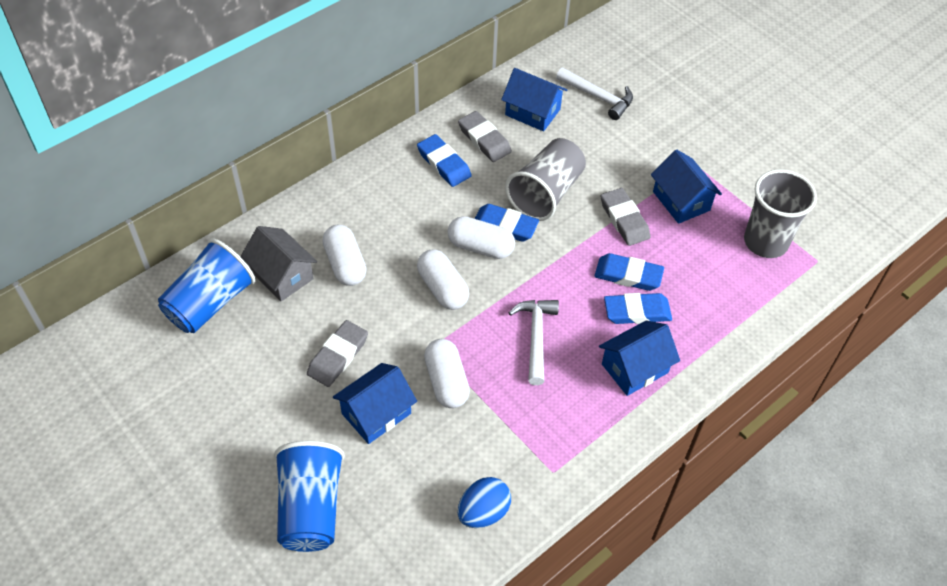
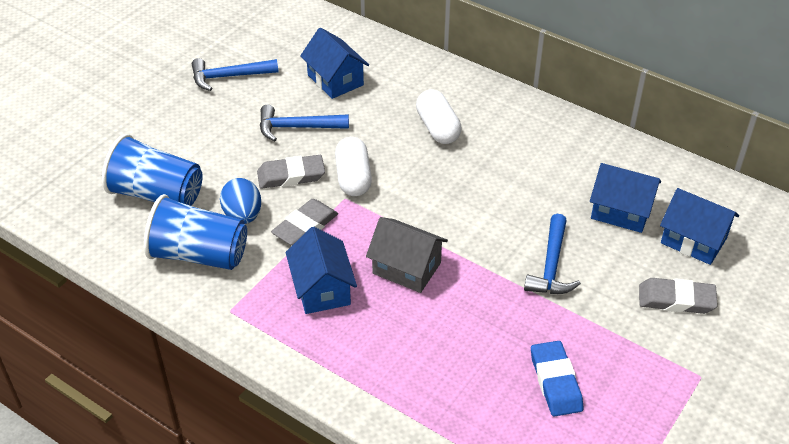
blue eraser: 4 -> 1
blue hammer: 0 -> 3
grey cup: 2 -> 0
white capsule: 4 -> 2
white hammer: 2 -> 0

